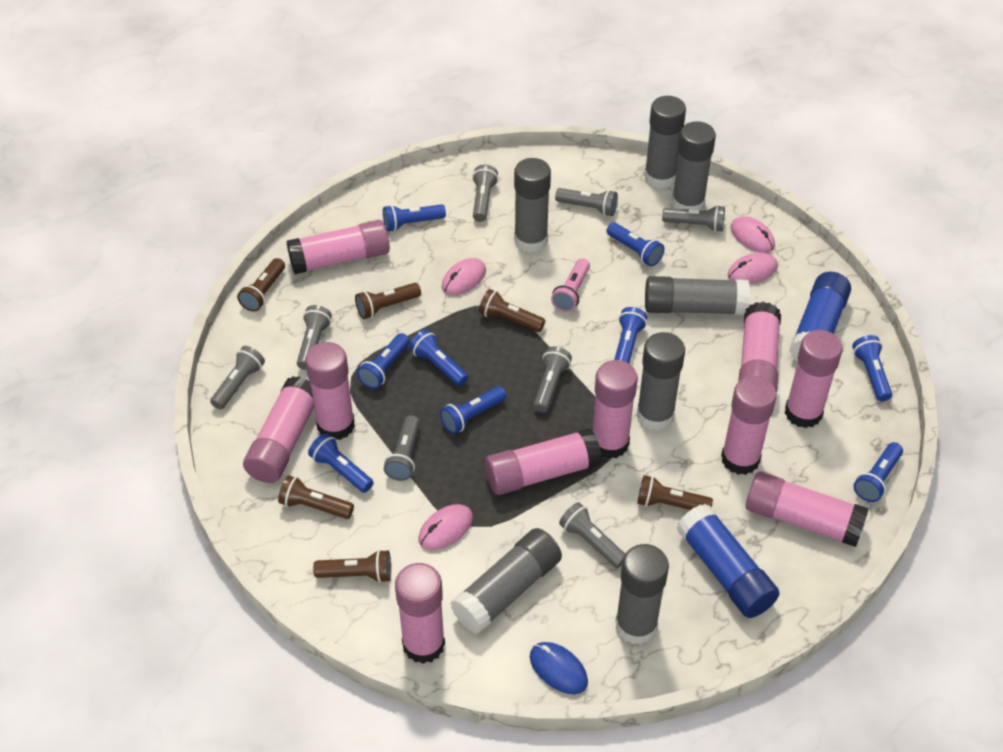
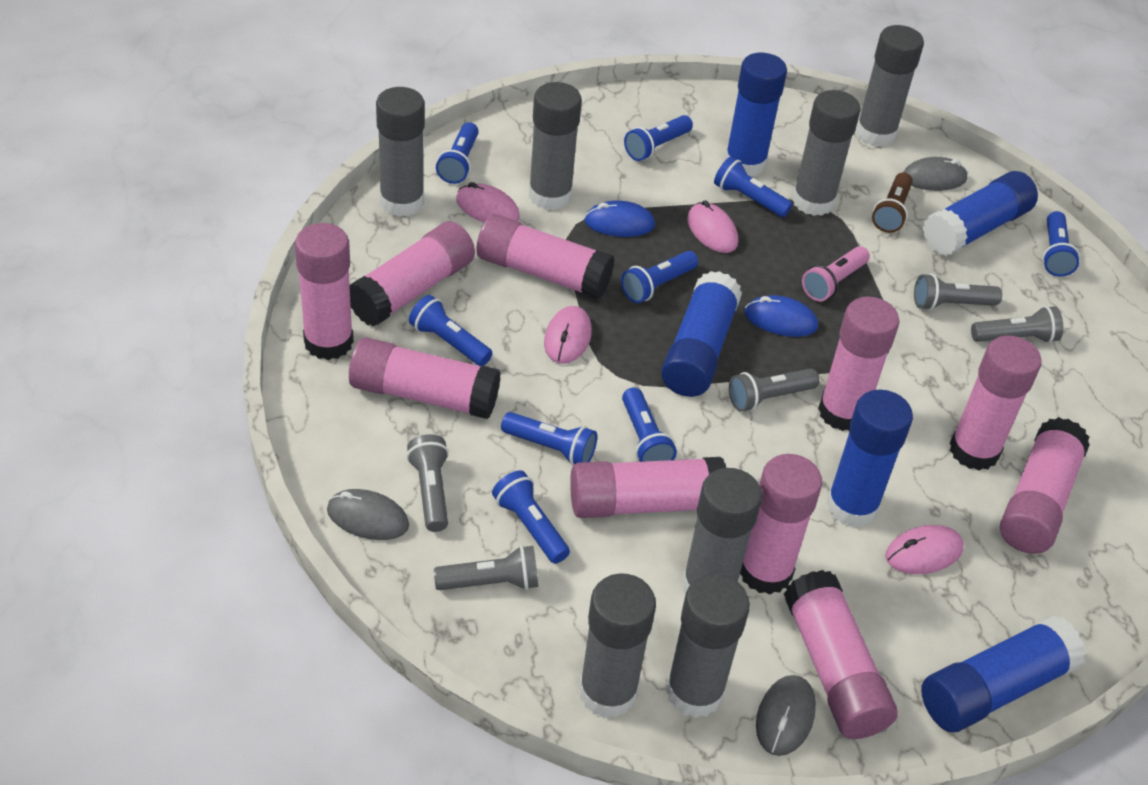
blue glue stick: 2 -> 5
blue mouse: 1 -> 2
brown flashlight: 6 -> 1
grey flashlight: 8 -> 5
grey mouse: 0 -> 3

